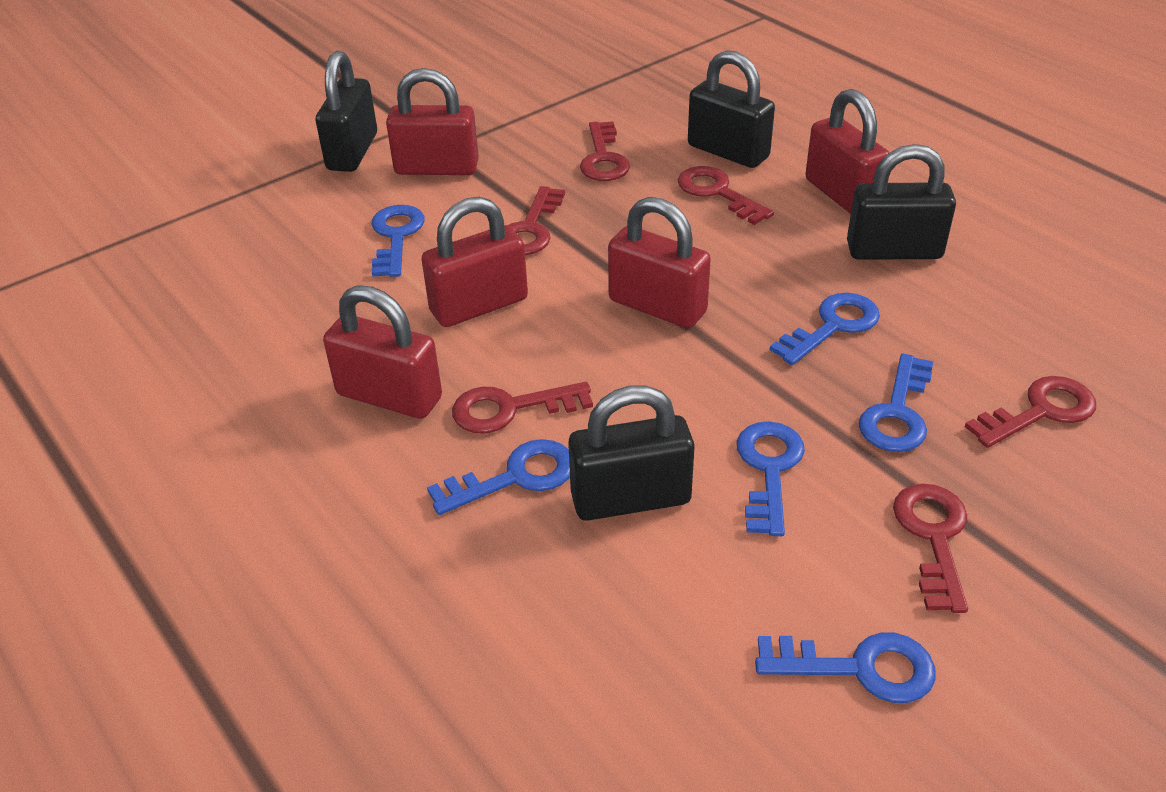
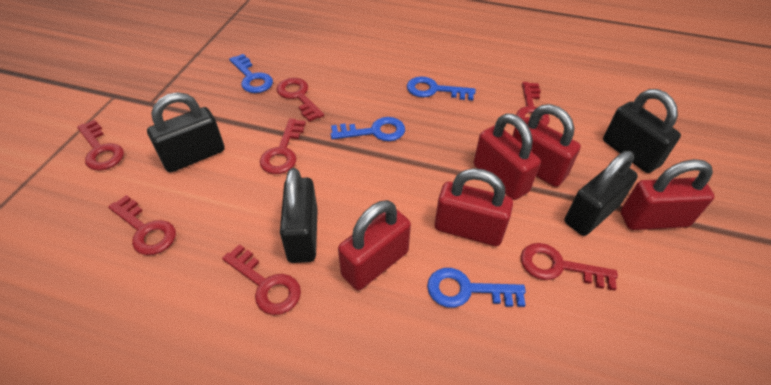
blue key: 6 -> 4
red key: 6 -> 7

